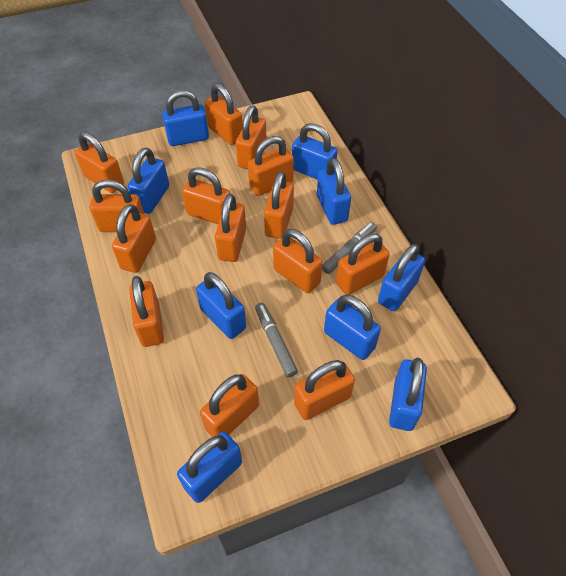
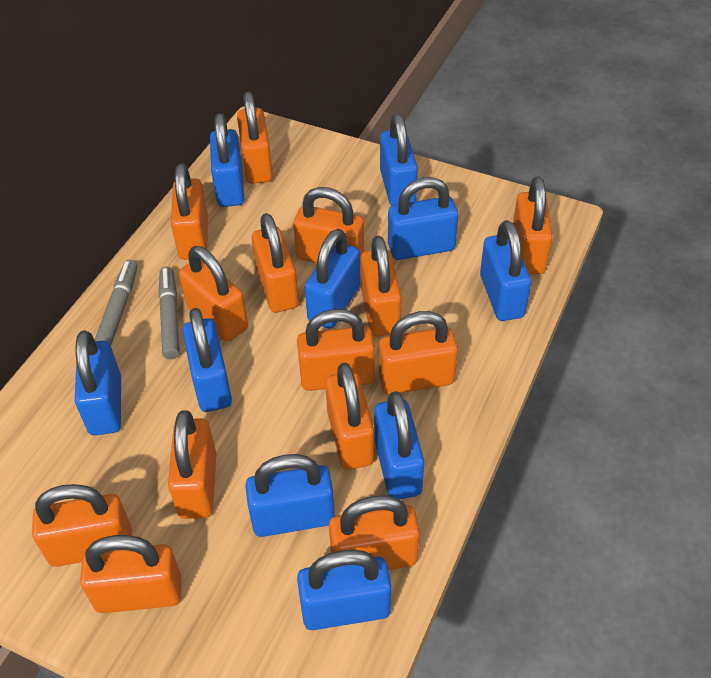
blue padlock: 9 -> 10

